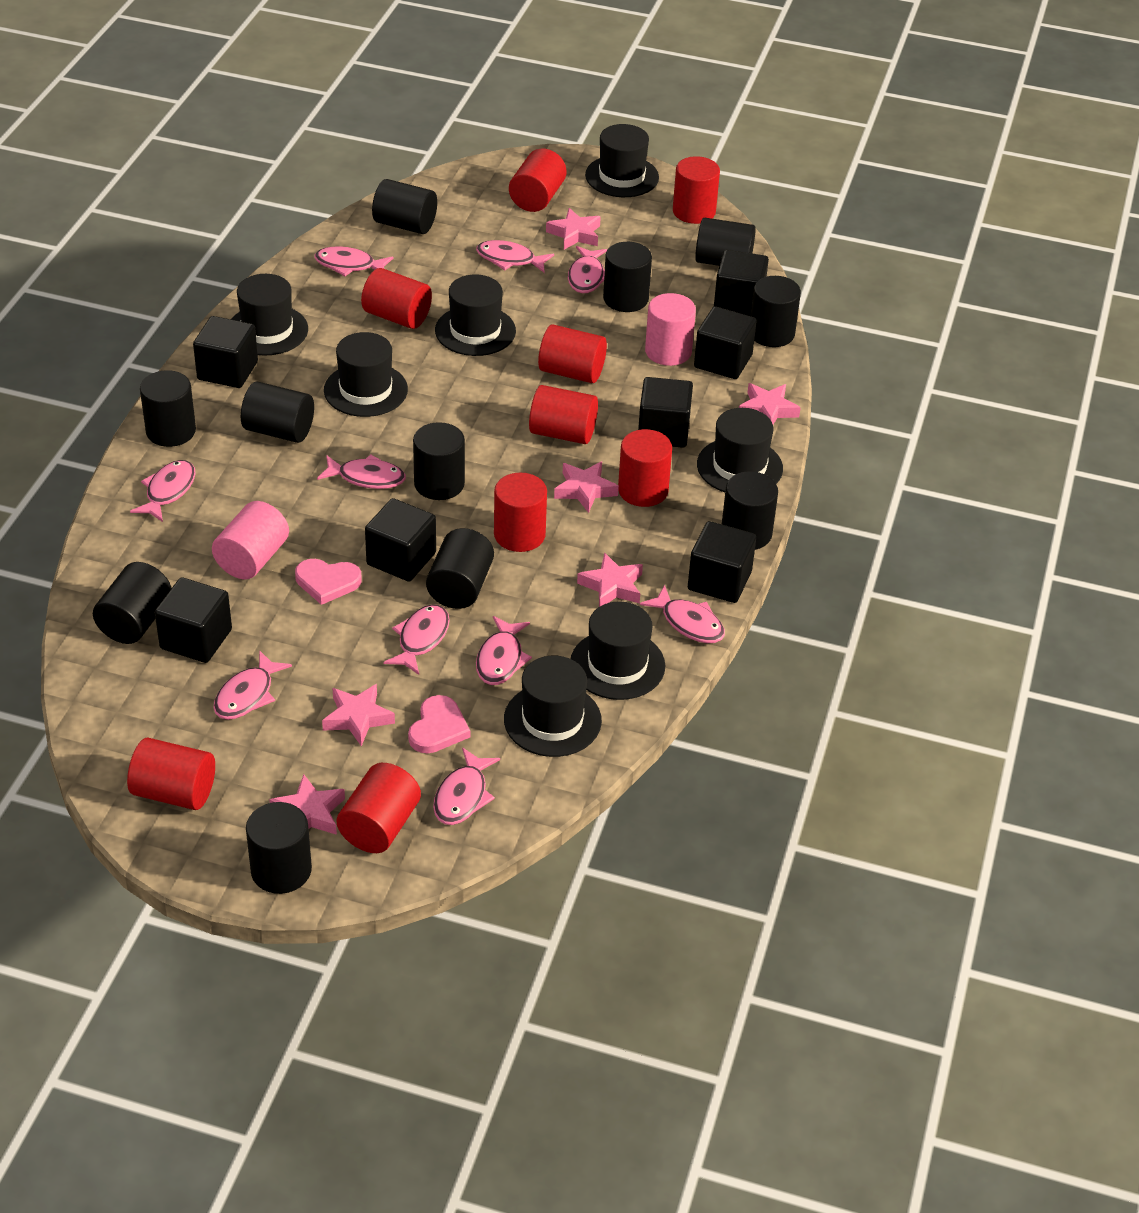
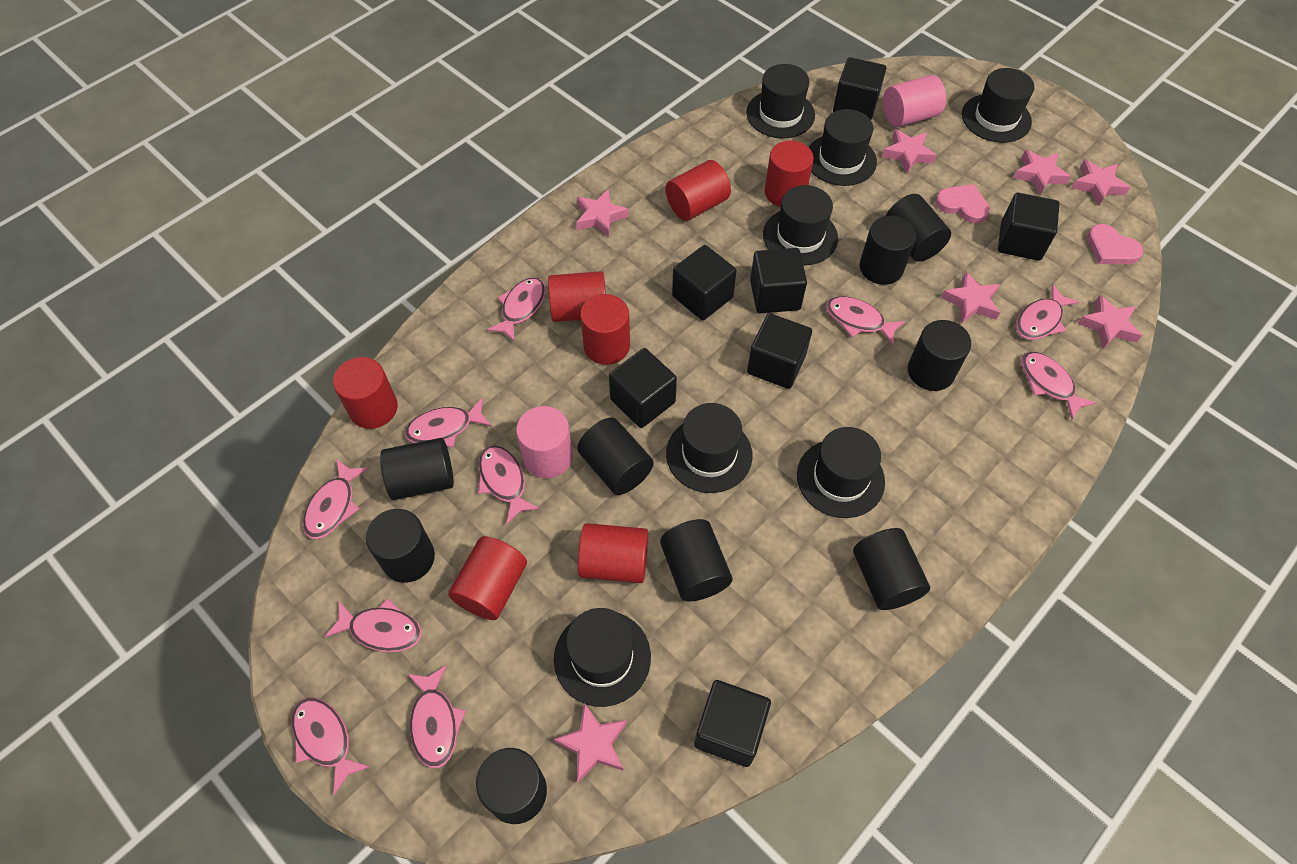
black cylinder: 11 -> 9
pink star: 6 -> 7
red cylinder: 9 -> 7

